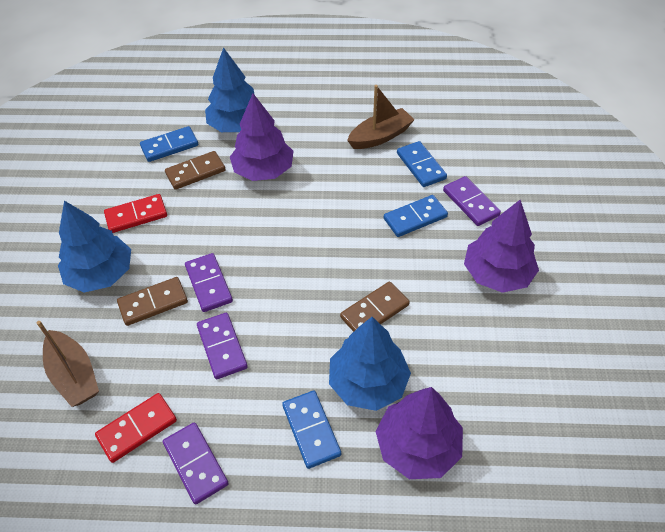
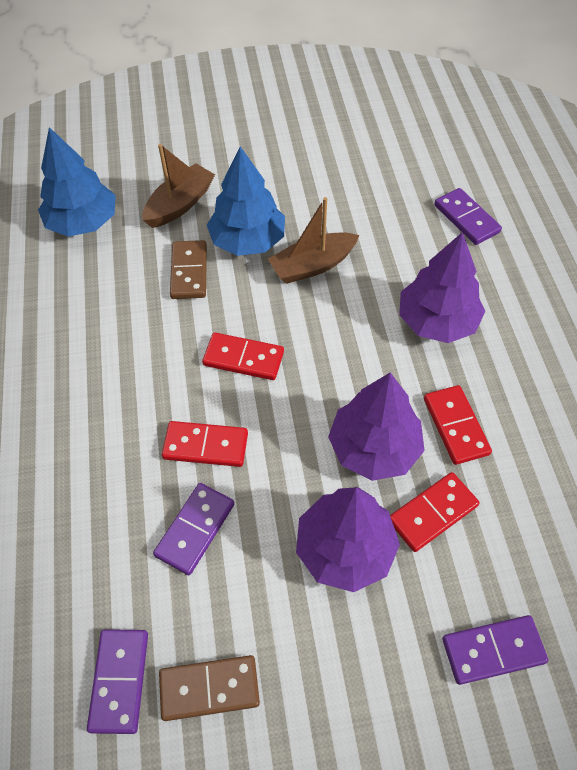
blue domino: 4 -> 0
blue tree: 3 -> 2
brown domino: 3 -> 2
red domino: 2 -> 4

